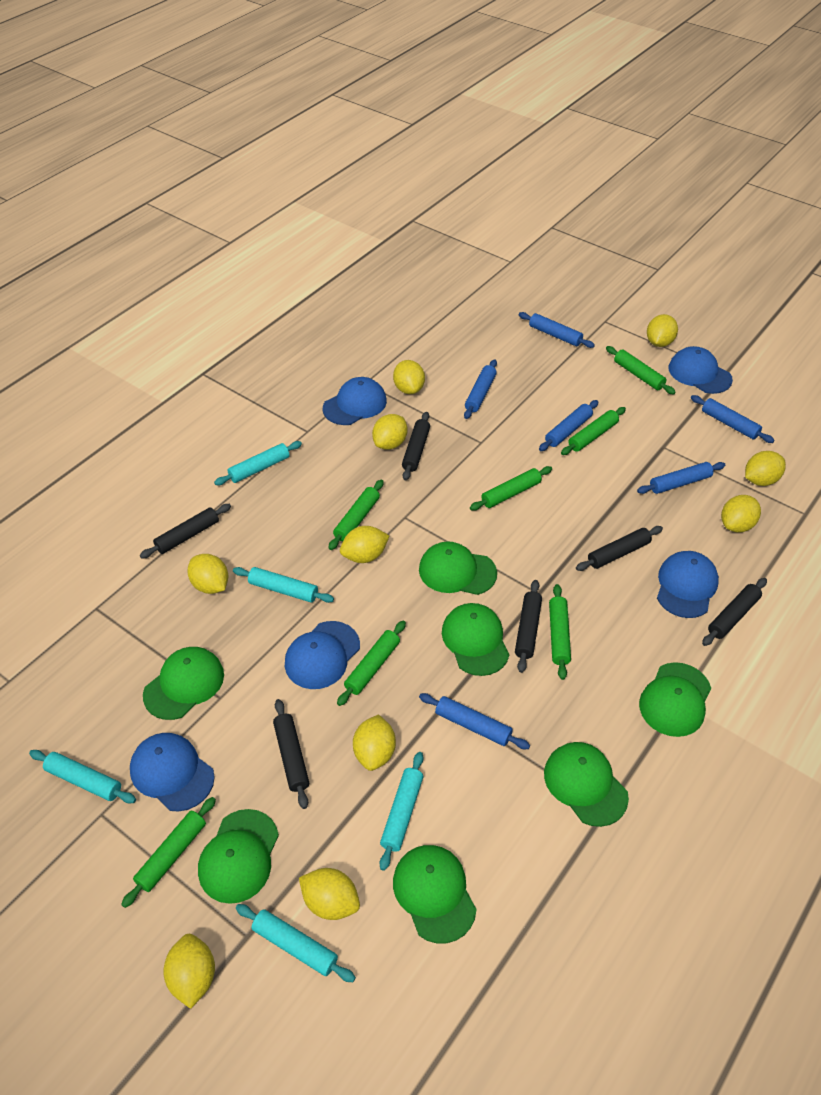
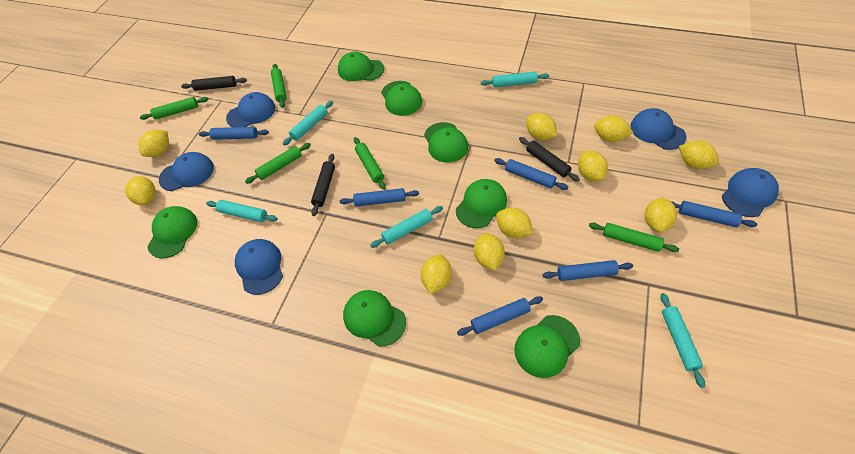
black rolling pin: 6 -> 3
green rolling pin: 7 -> 5

